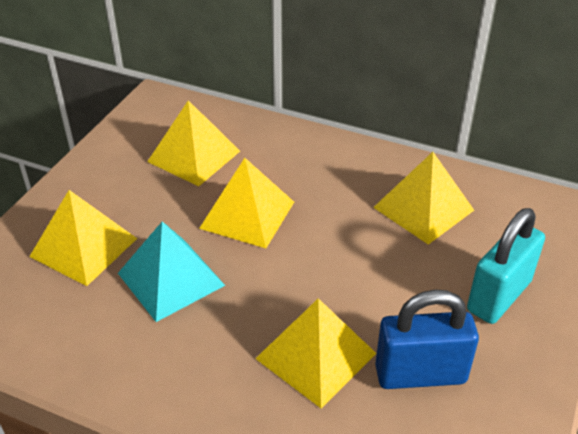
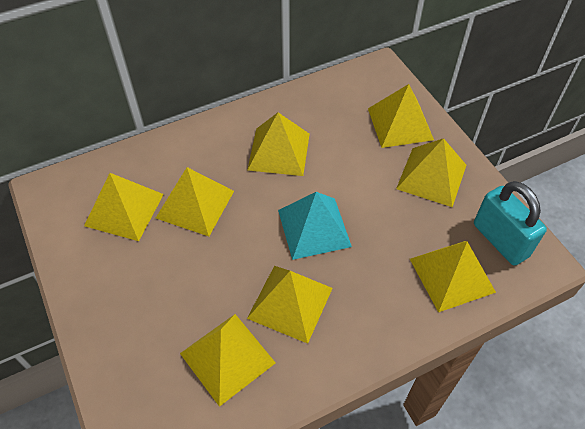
blue padlock: 1 -> 0
yellow pyramid: 5 -> 8

